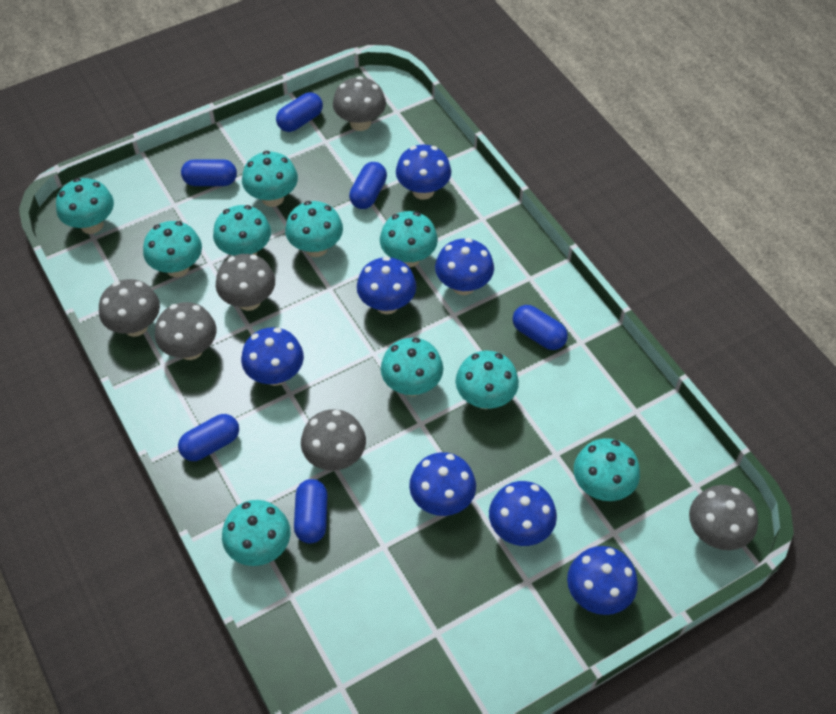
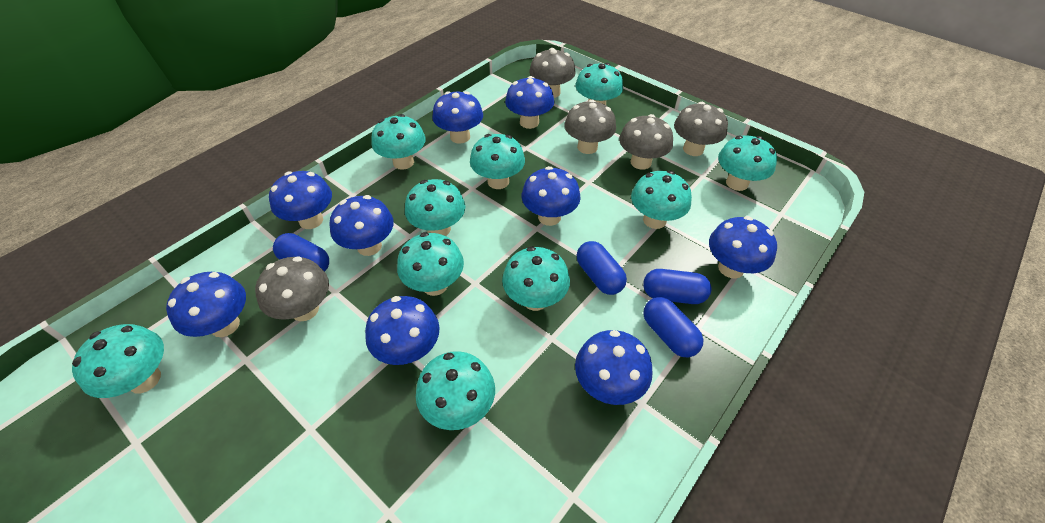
blue capsule: 6 -> 4
blue mushroom: 7 -> 9
grey mushroom: 6 -> 5

